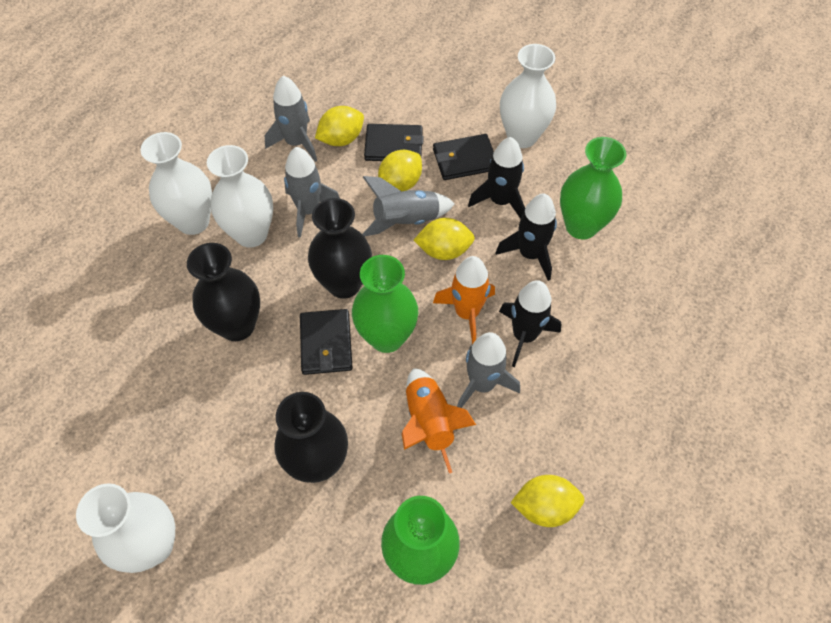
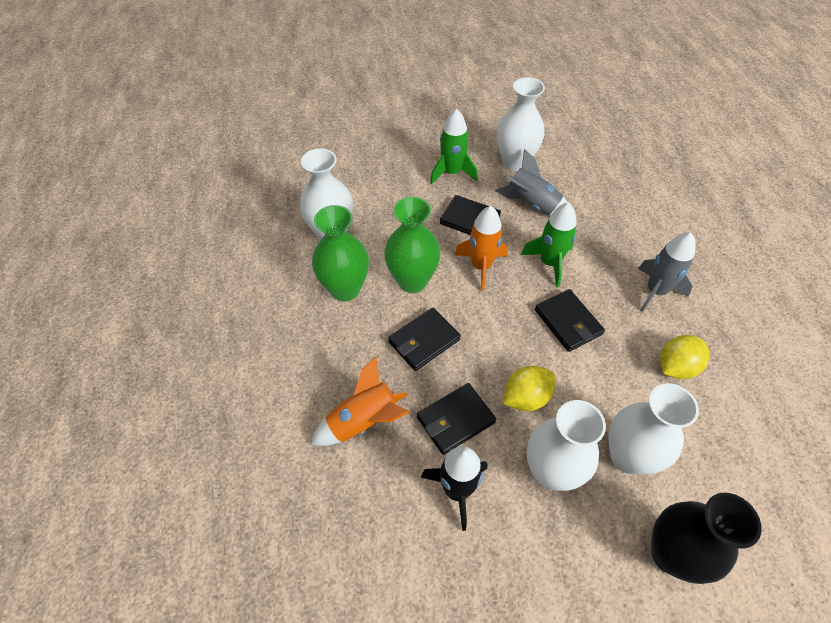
black rocket: 3 -> 1
black vase: 3 -> 1
black wallet: 3 -> 4
green rocket: 0 -> 2
green vase: 3 -> 2
grey rocket: 4 -> 2
yellow lemon: 4 -> 2

